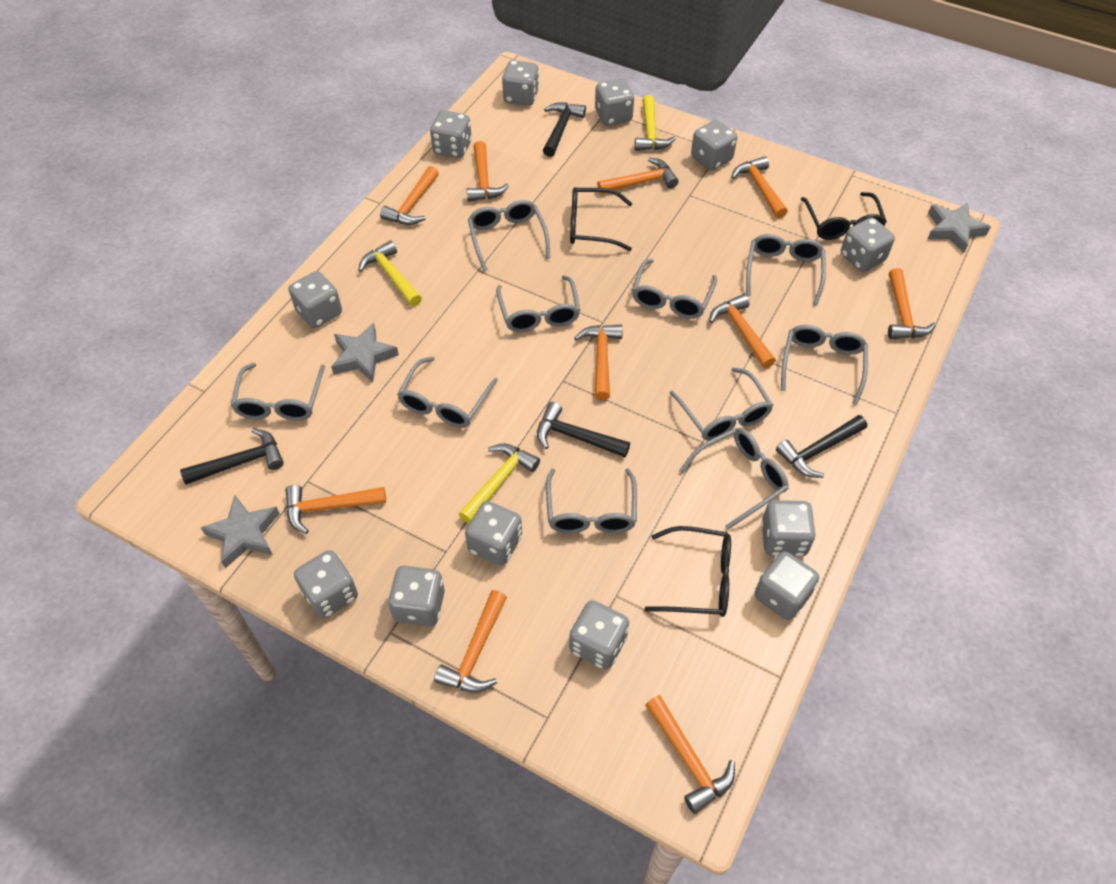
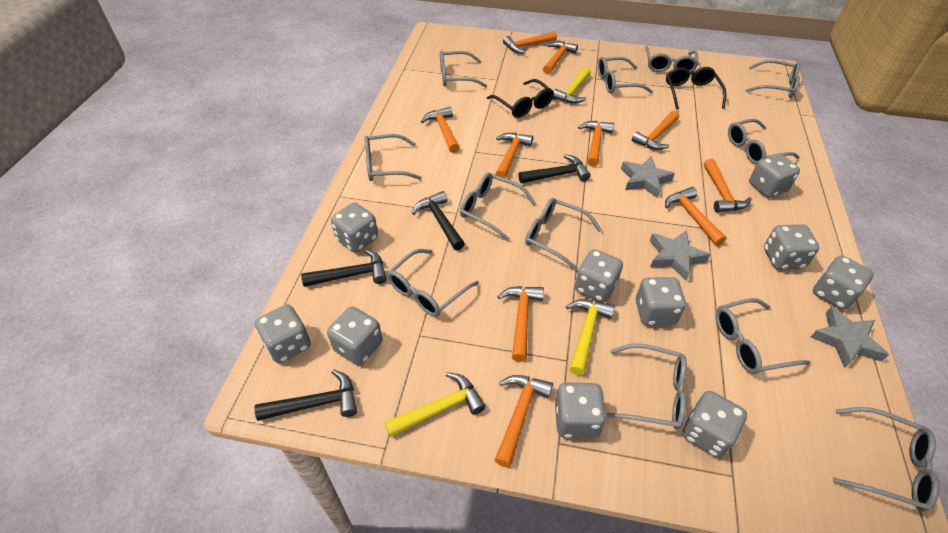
black glasses: 3 -> 2
grey dice: 12 -> 10
grey glasses: 10 -> 12

